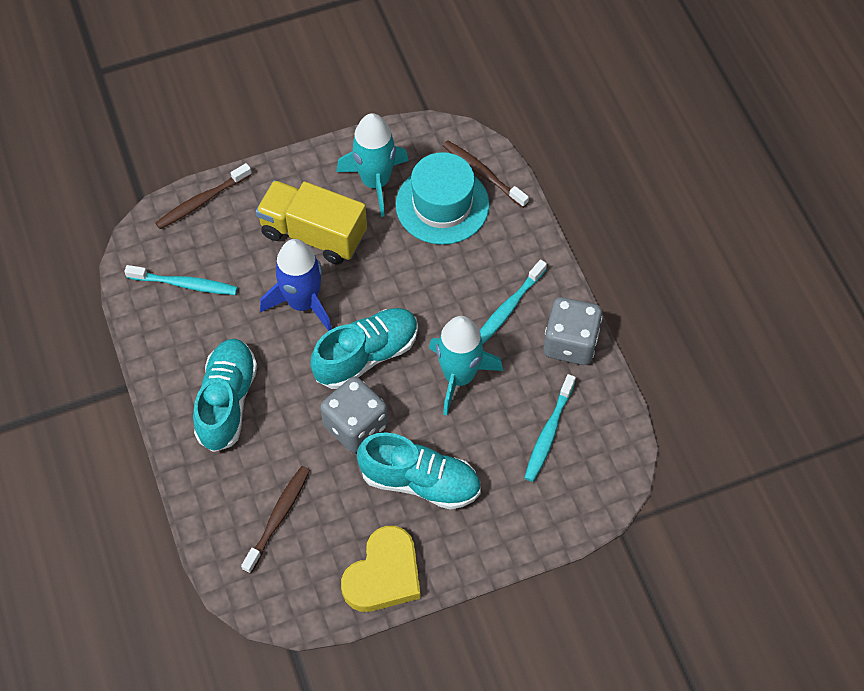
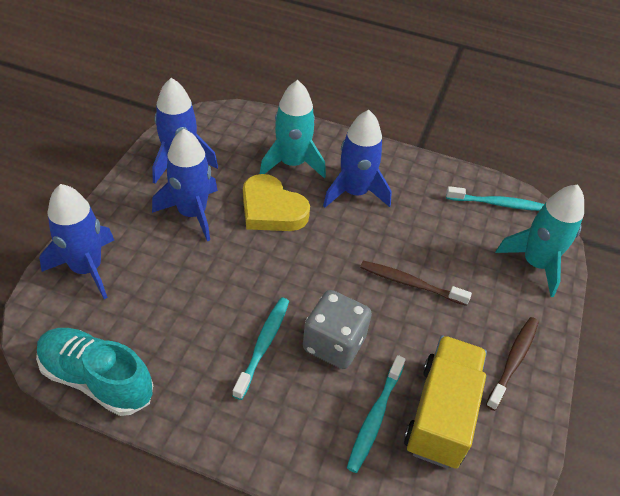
blue rocket: 1 -> 4
brown toothbrush: 3 -> 2
grey dice: 2 -> 1
turquoise hat: 1 -> 0
turquoise shoe: 3 -> 1

